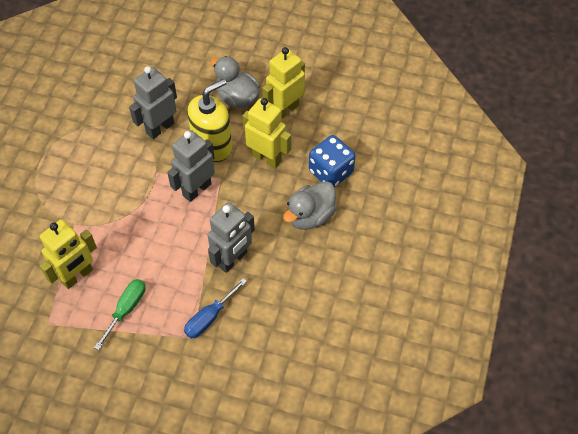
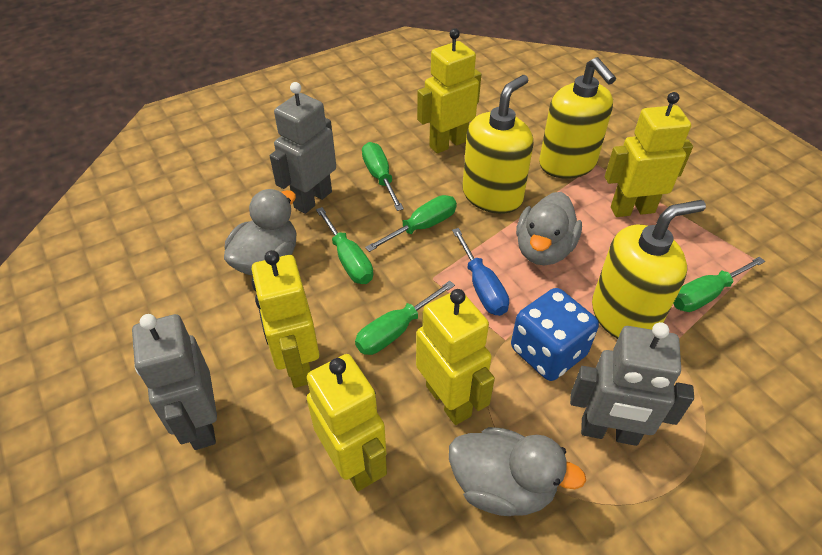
green screwdriver: 1 -> 5
grey duck: 2 -> 3
yellow robot: 3 -> 5
yellow soap dispenser: 1 -> 3

